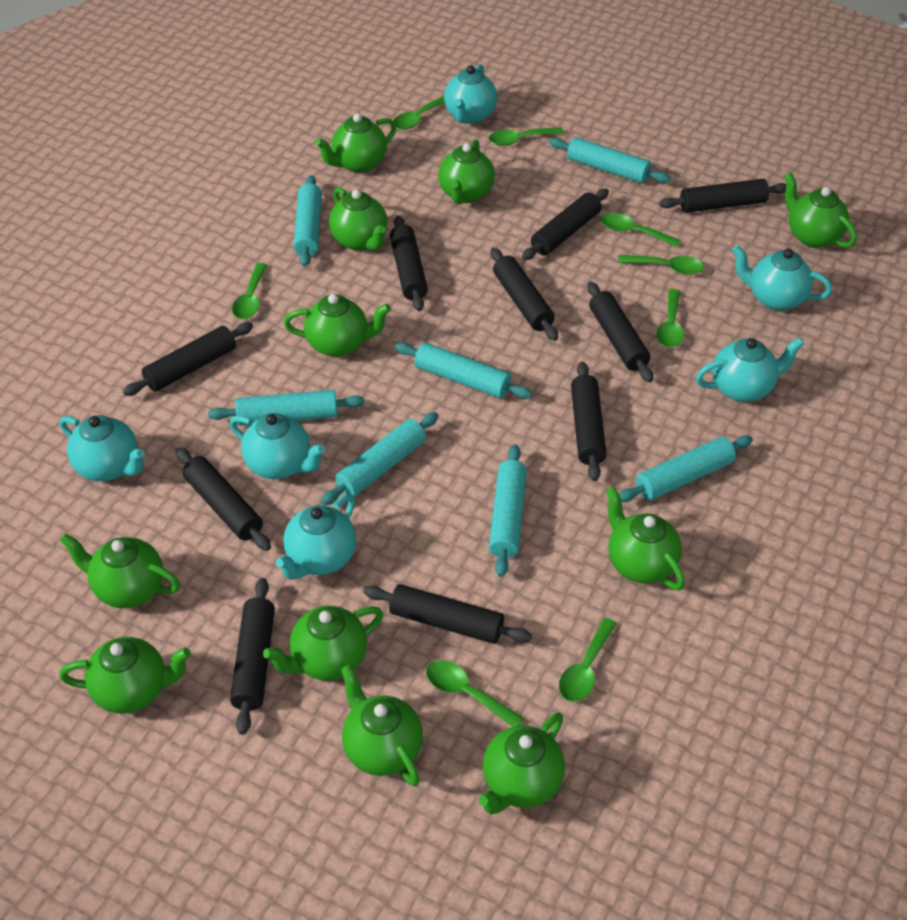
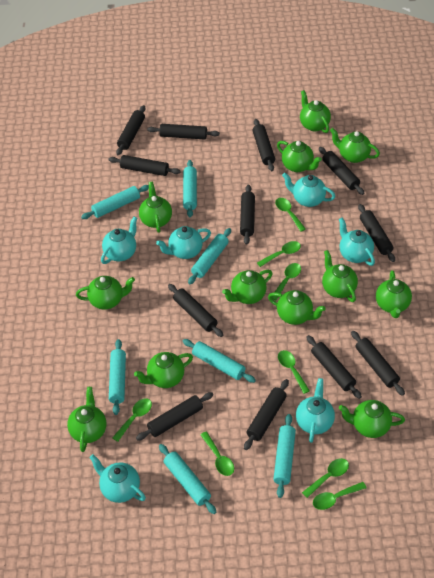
black rolling pin: 10 -> 12
green teapot: 11 -> 12

